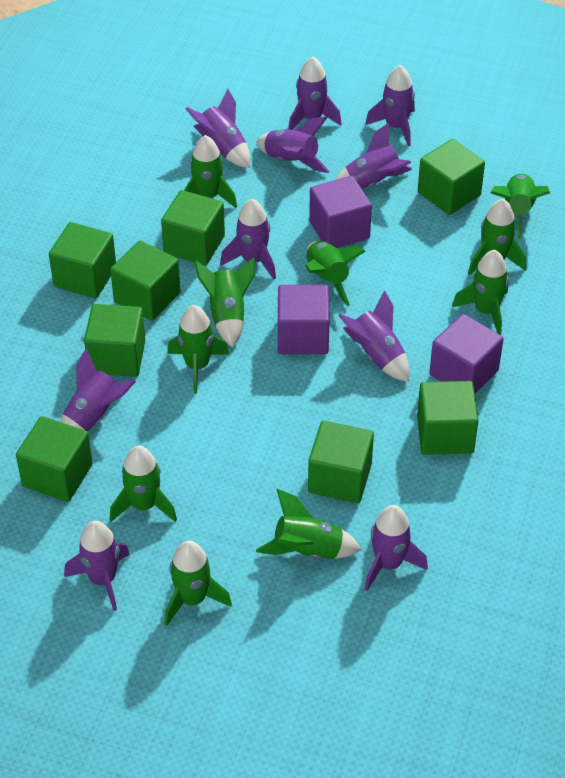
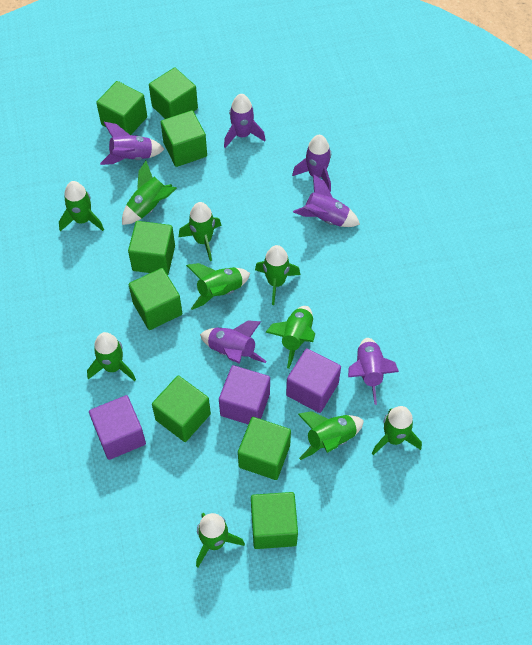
purple rocket: 10 -> 6

